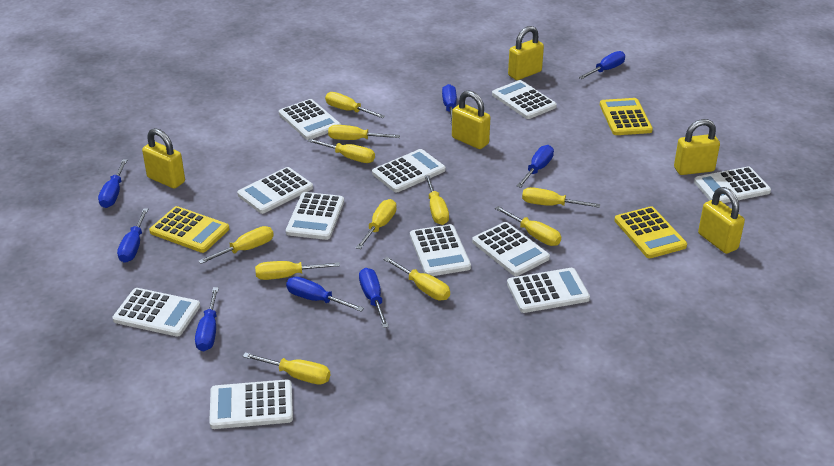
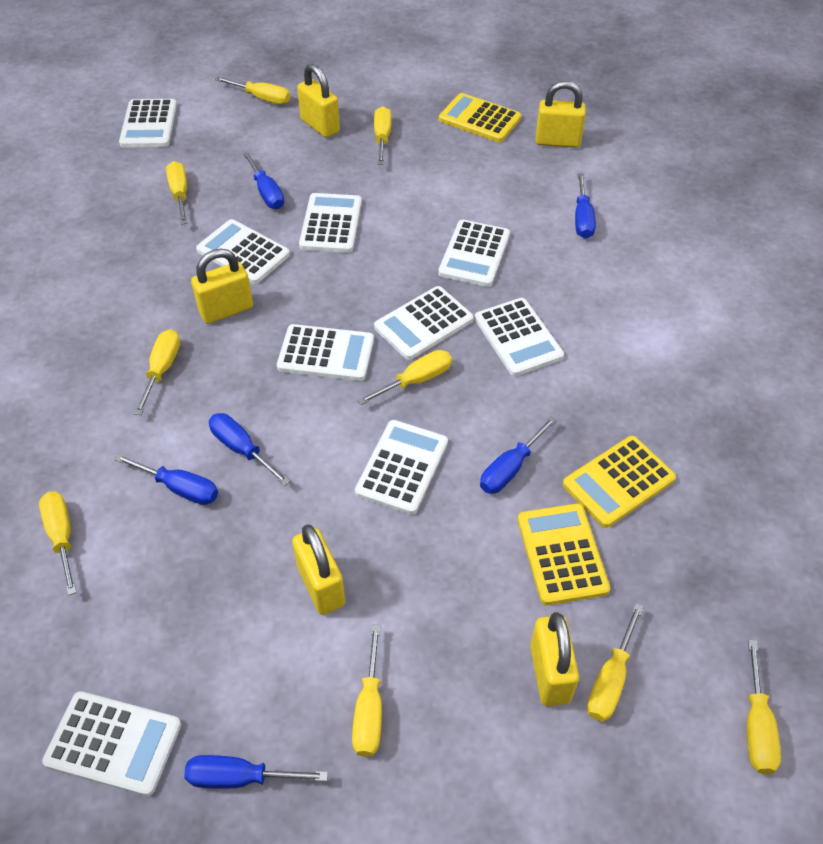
blue screwdriver: 8 -> 6
white calculator: 11 -> 9
yellow screwdriver: 11 -> 9

